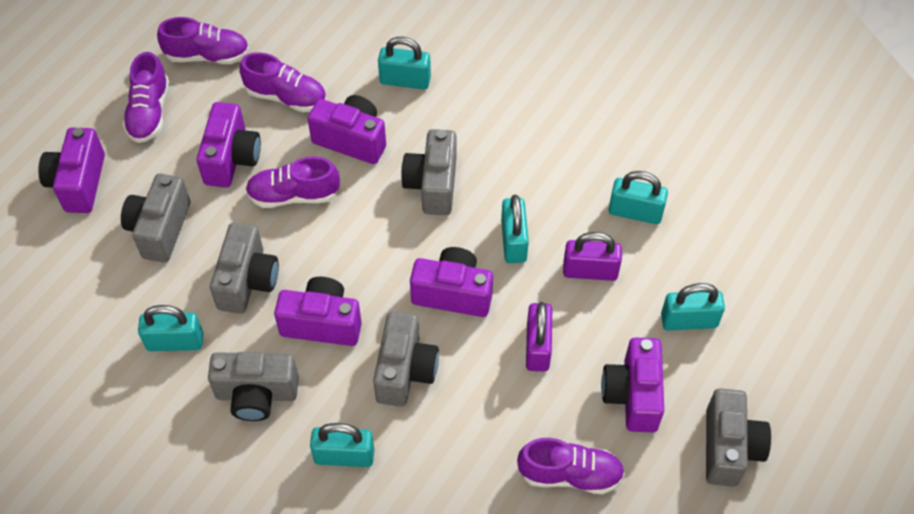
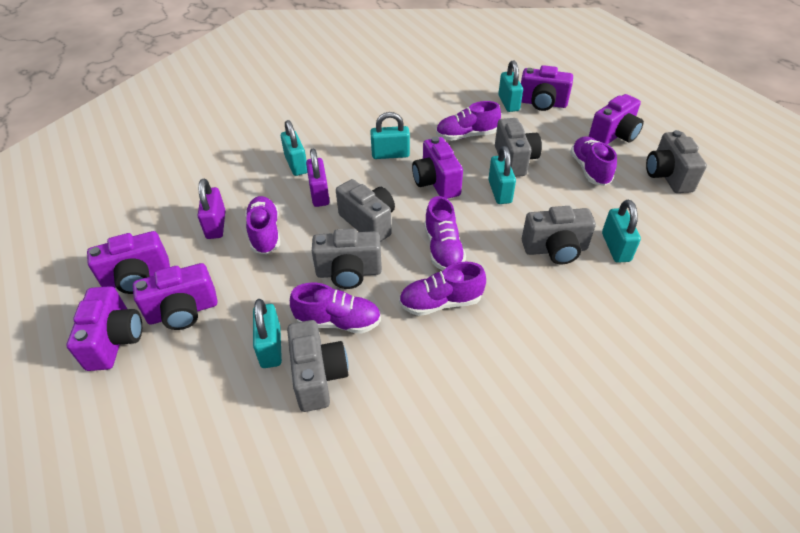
purple shoe: 5 -> 6

